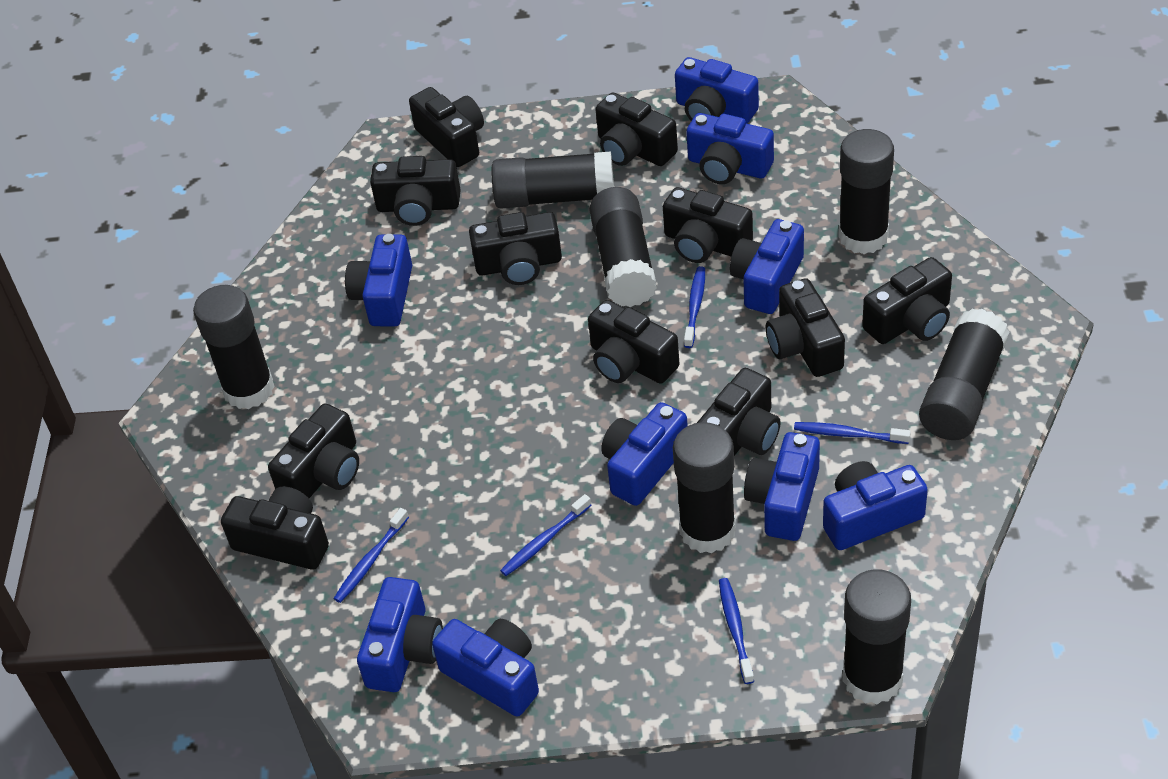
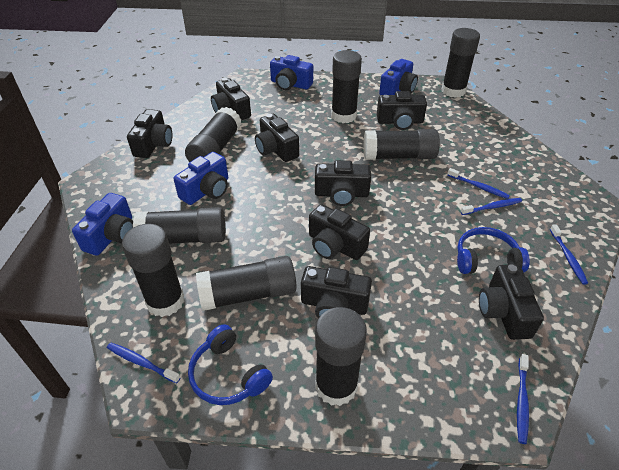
black camera: 11 -> 8
black glue stick: 7 -> 8
blue camera: 9 -> 4
blue headphones: 0 -> 2

